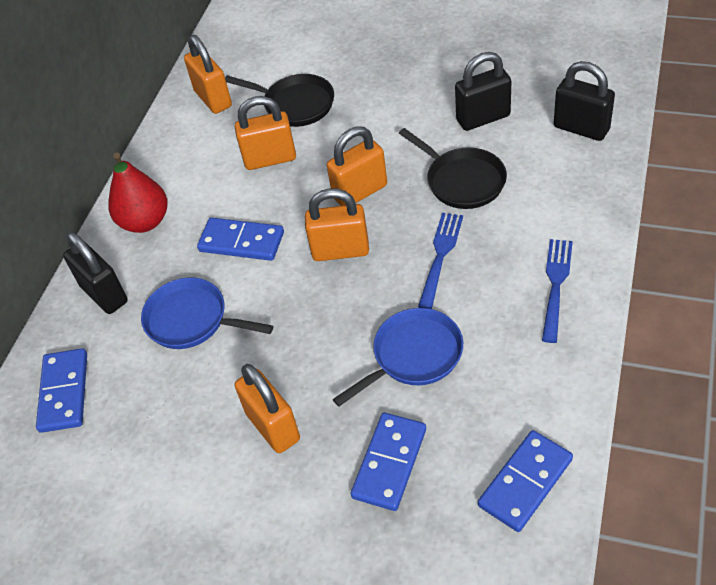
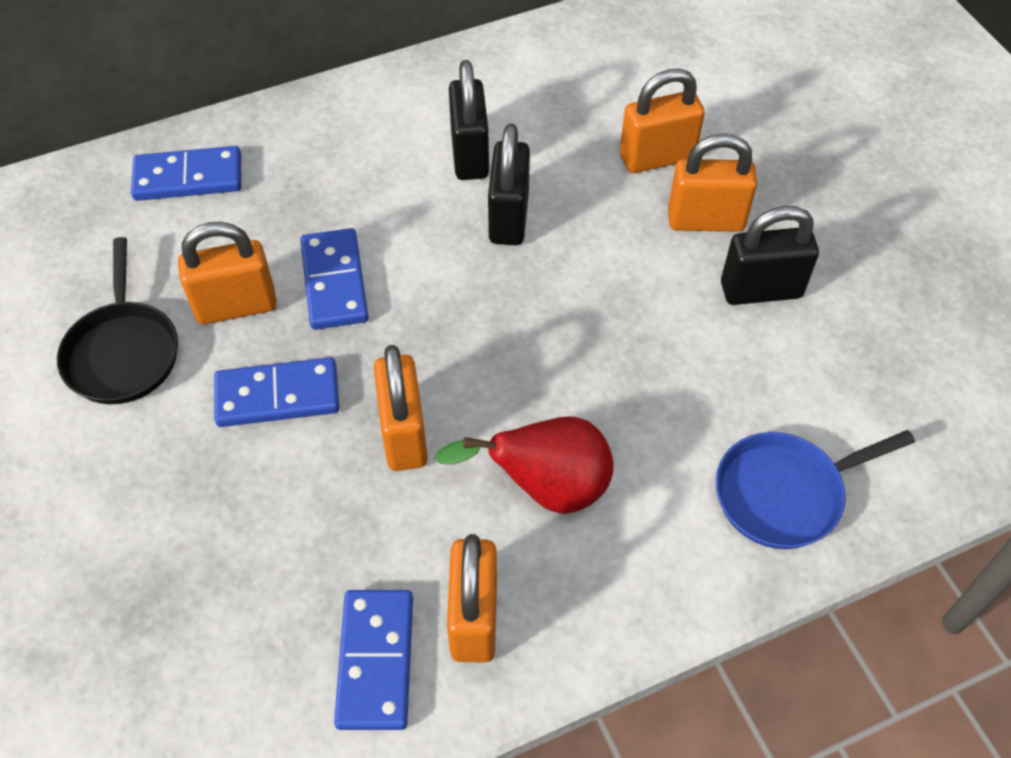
black pan: 2 -> 1
blue fork: 2 -> 0
blue pan: 2 -> 1

